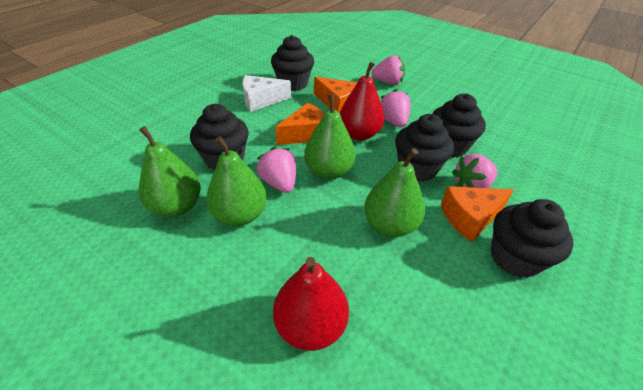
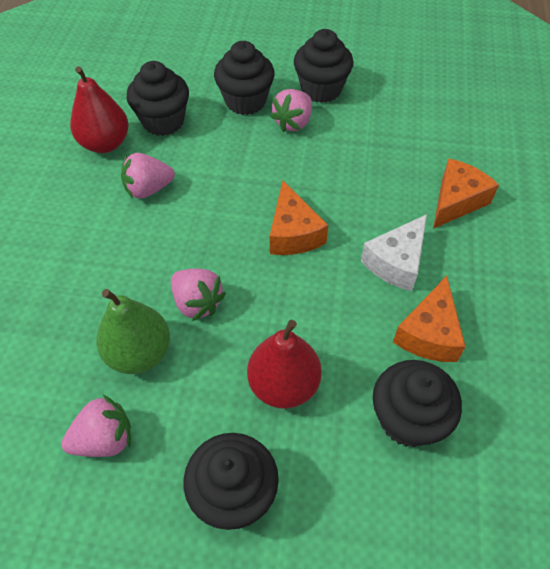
green pear: 4 -> 1

